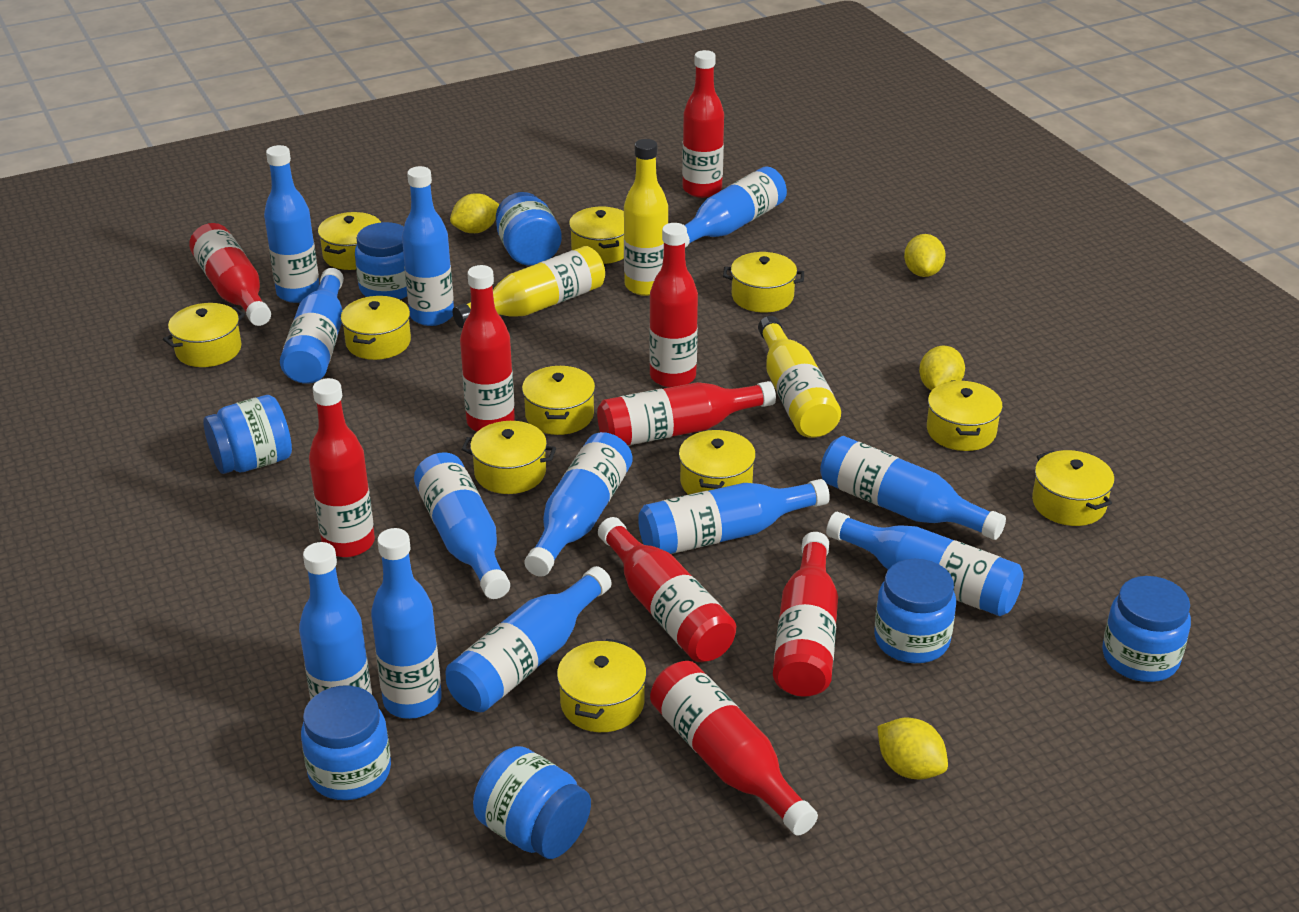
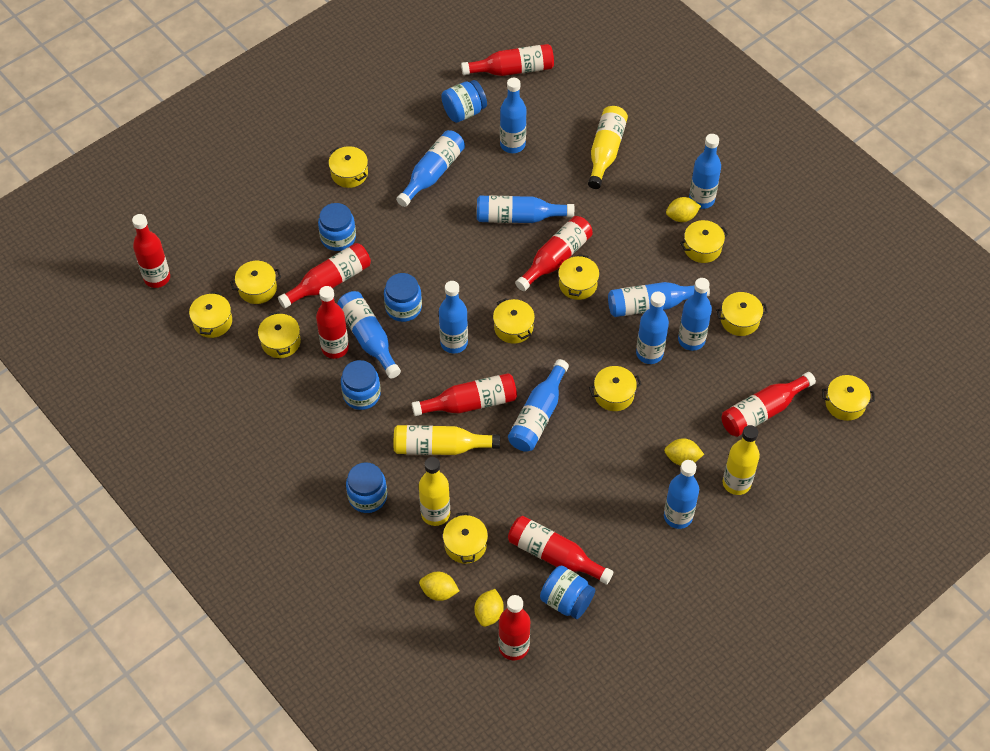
blue bottle: 12 -> 11
blue jar: 7 -> 6
yellow bottle: 3 -> 4

